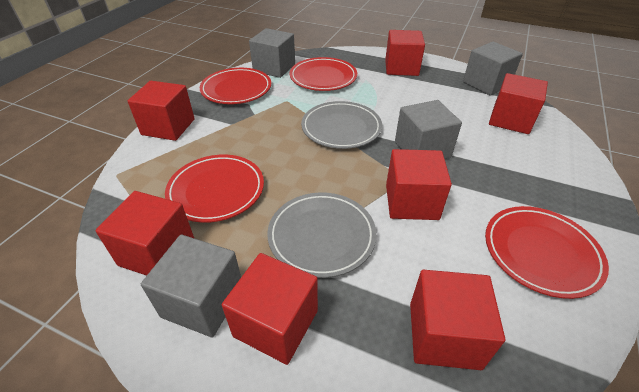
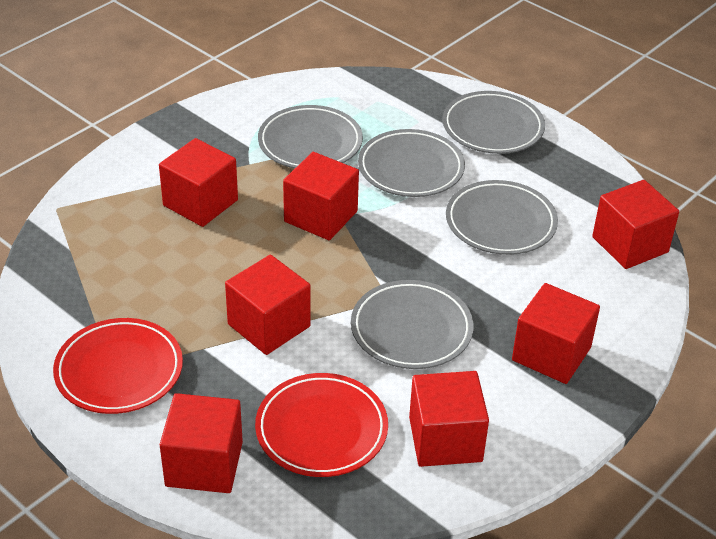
grey cube: 4 -> 0
grey plate: 2 -> 5
red plate: 4 -> 2

